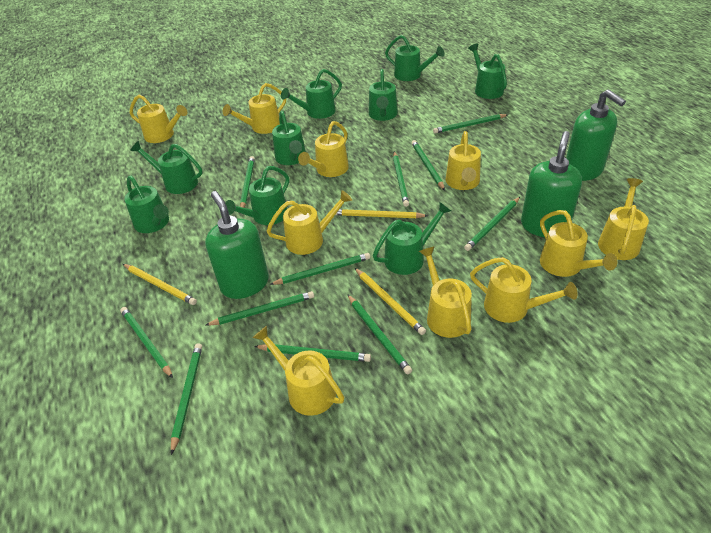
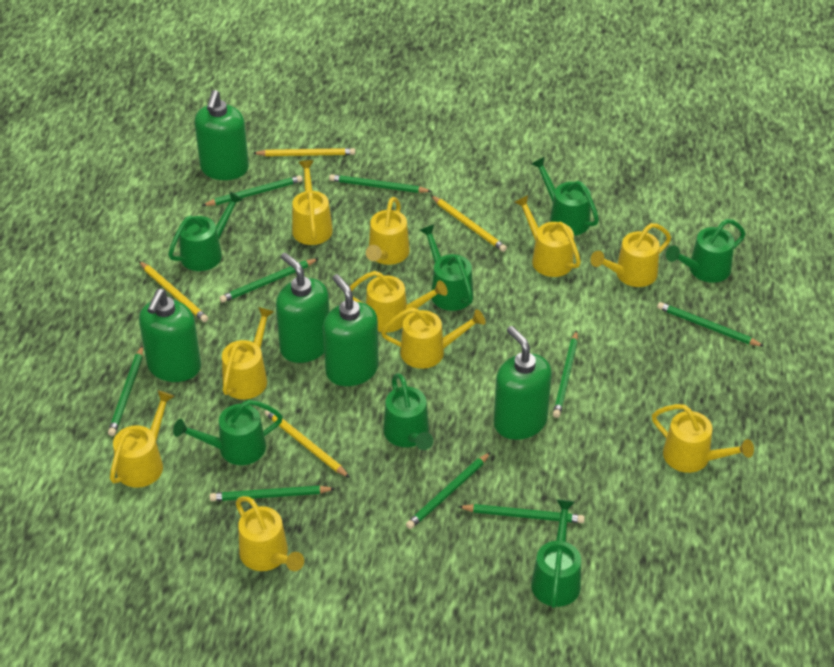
green pencil: 11 -> 9
green soap dispenser: 3 -> 5
green watering can: 9 -> 7
yellow pencil: 3 -> 4

